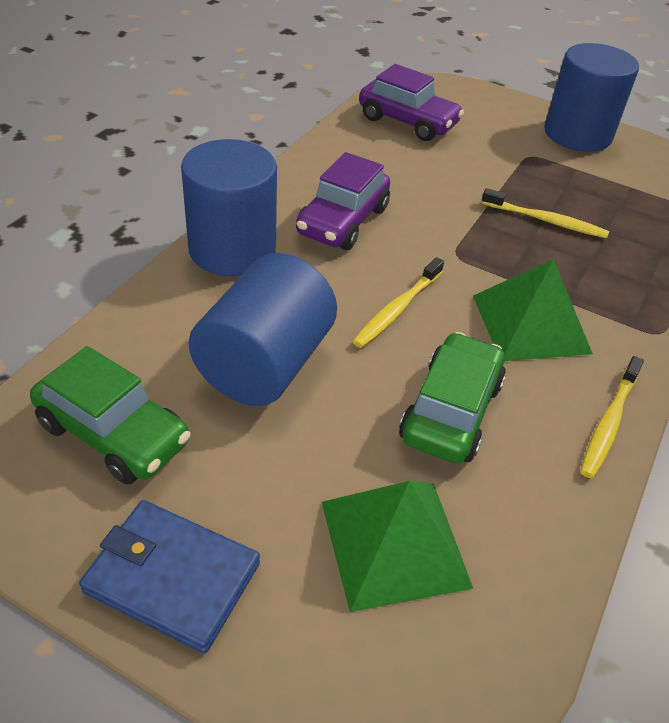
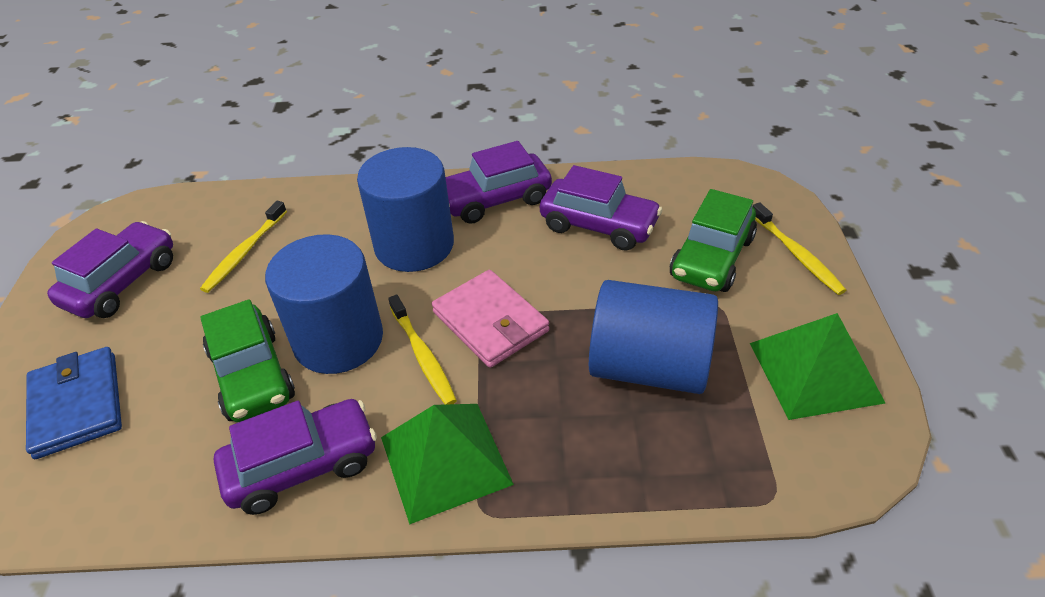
pink wallet: 0 -> 1
purple car: 2 -> 4

